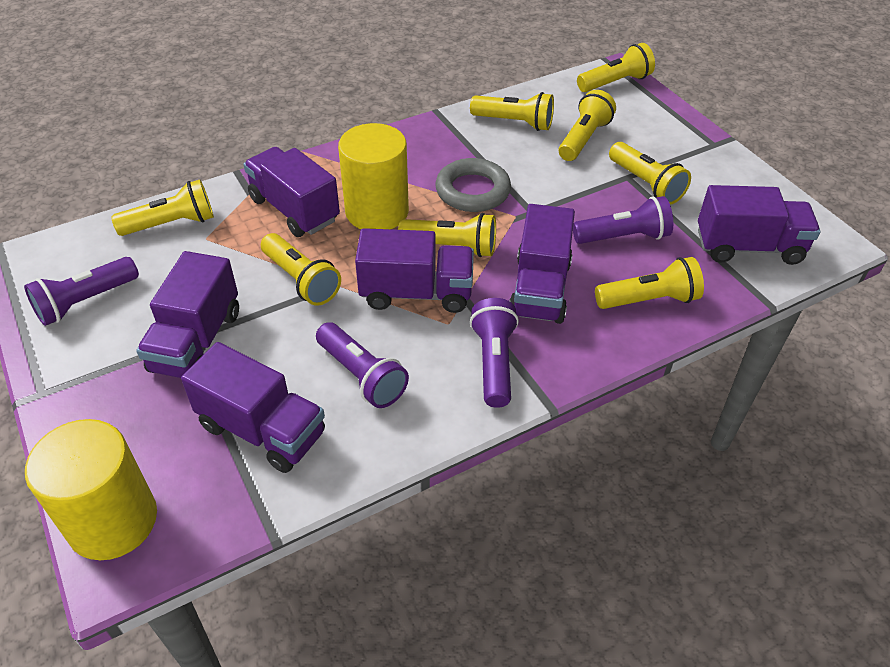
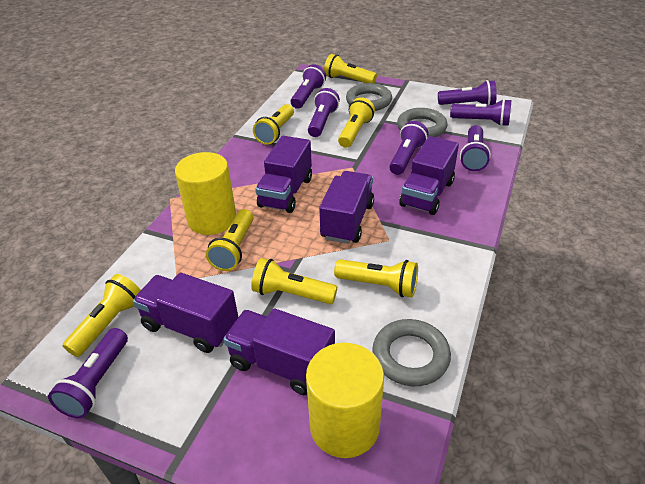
grey ring: 1 -> 3
purple flashlight: 4 -> 7
purple truck: 6 -> 5
yellow flashlight: 8 -> 7

